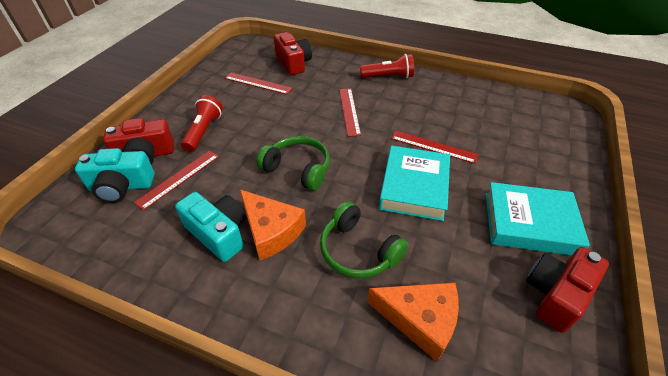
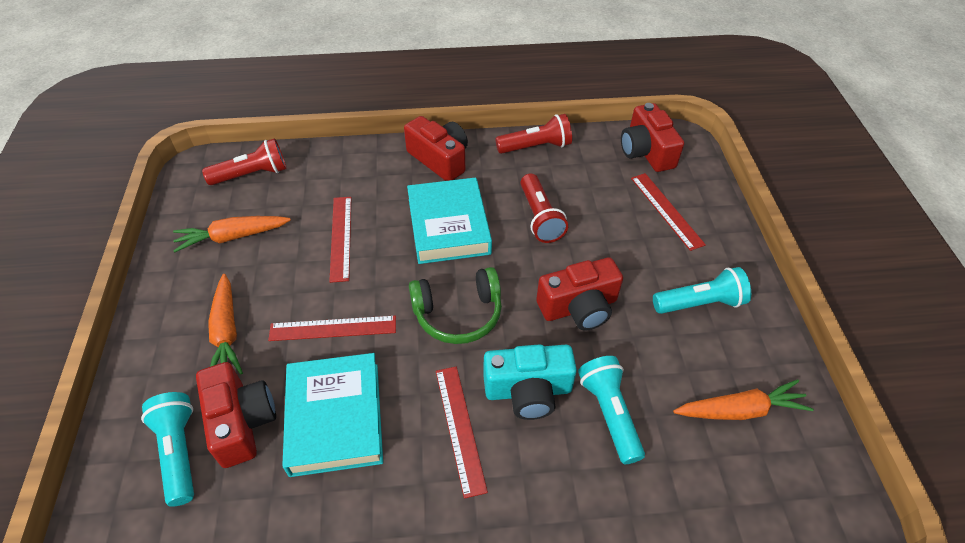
green headphones: 2 -> 1
orange carrot: 0 -> 3
orange cheese: 2 -> 0
red camera: 3 -> 4
red flashlight: 2 -> 3
turquoise camera: 2 -> 1
turquoise flashlight: 0 -> 3

